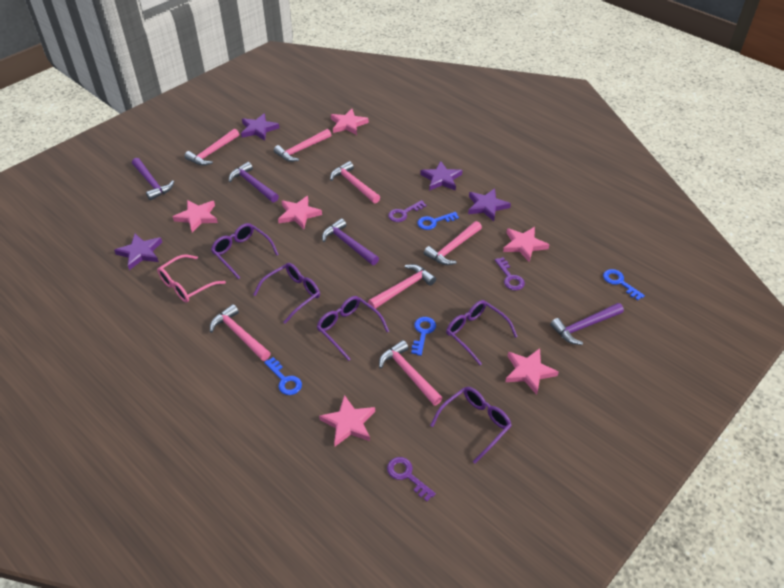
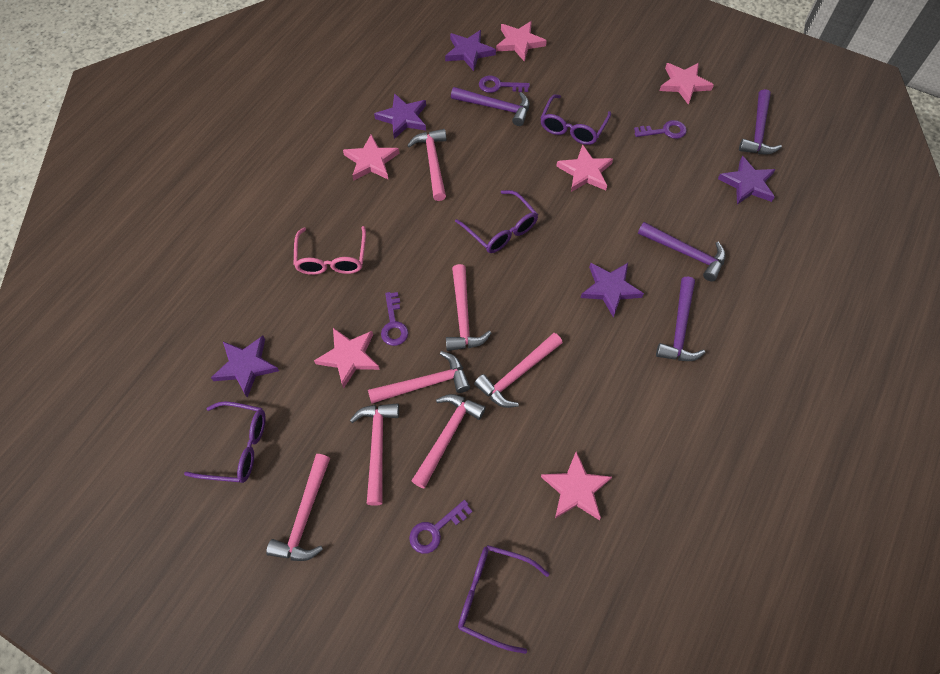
blue key: 4 -> 0
purple glasses: 5 -> 4
purple key: 3 -> 4
purple star: 4 -> 5

